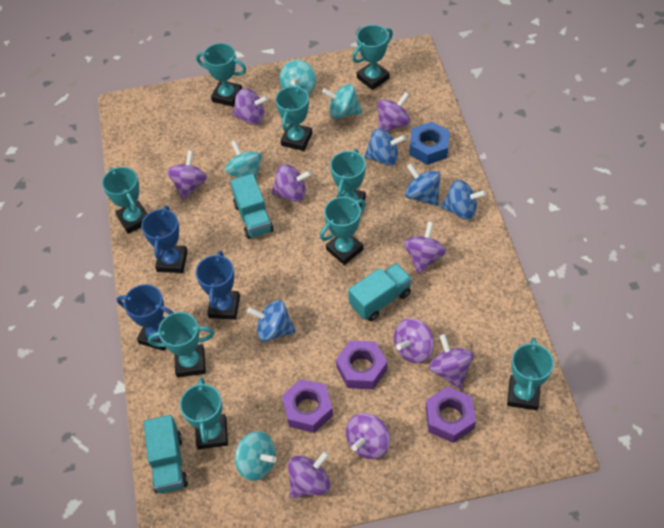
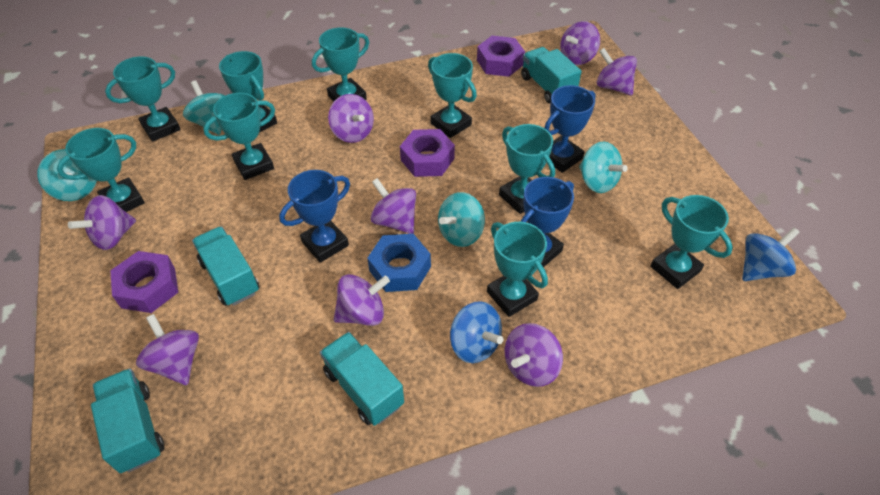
blue spinning top: 4 -> 2
purple spinning top: 9 -> 8
turquoise truck: 3 -> 4

